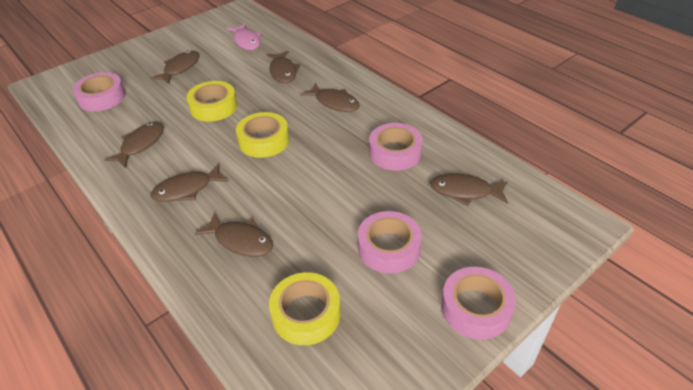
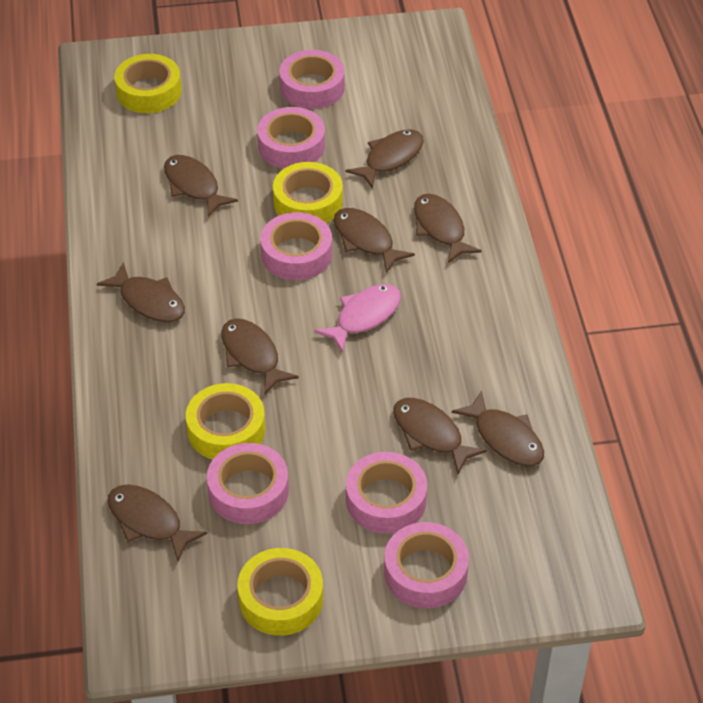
brown fish: 7 -> 9
pink tape: 4 -> 6
yellow tape: 3 -> 4

